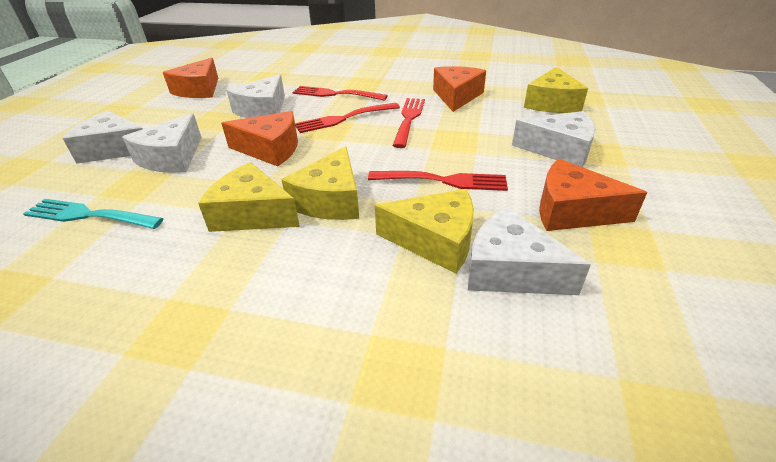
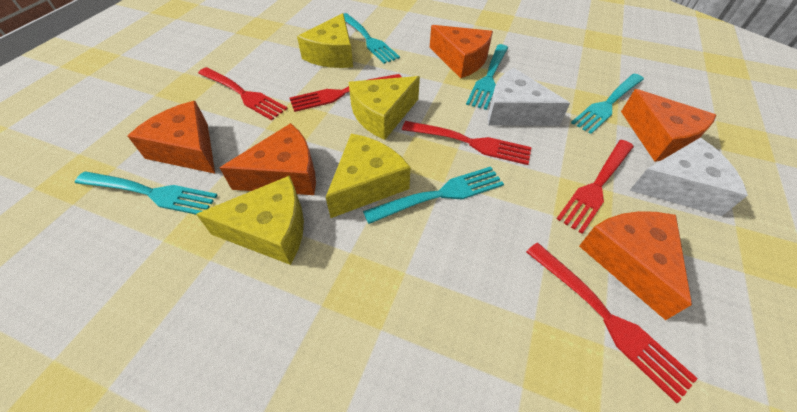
orange cheese: 4 -> 5
red fork: 4 -> 5
turquoise fork: 1 -> 5
white cheese: 5 -> 2

